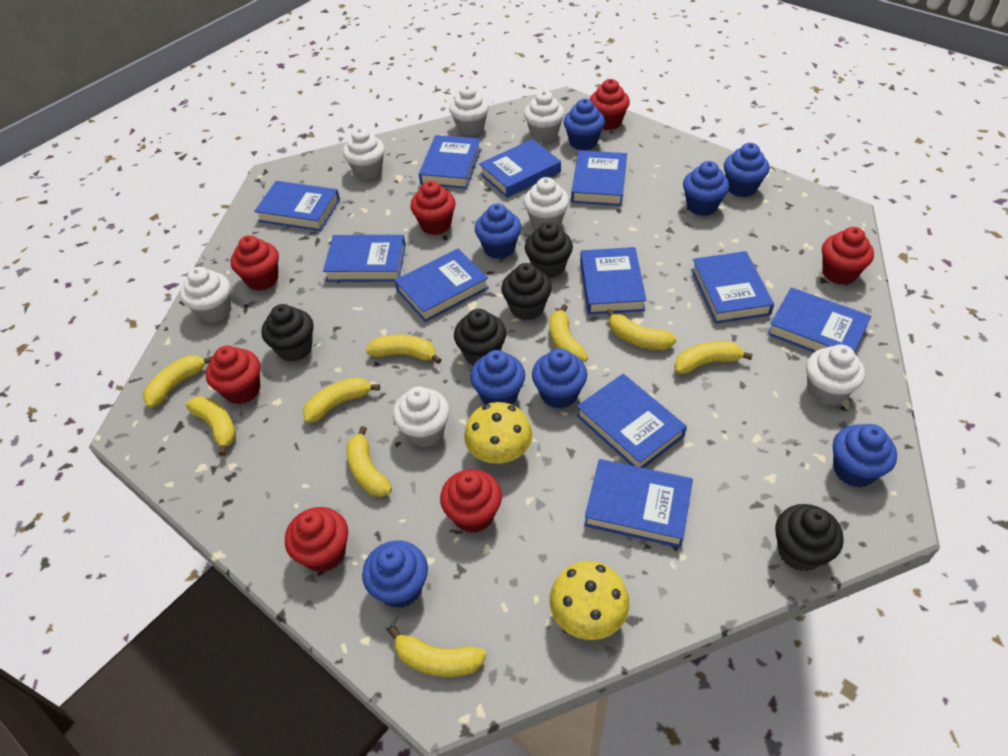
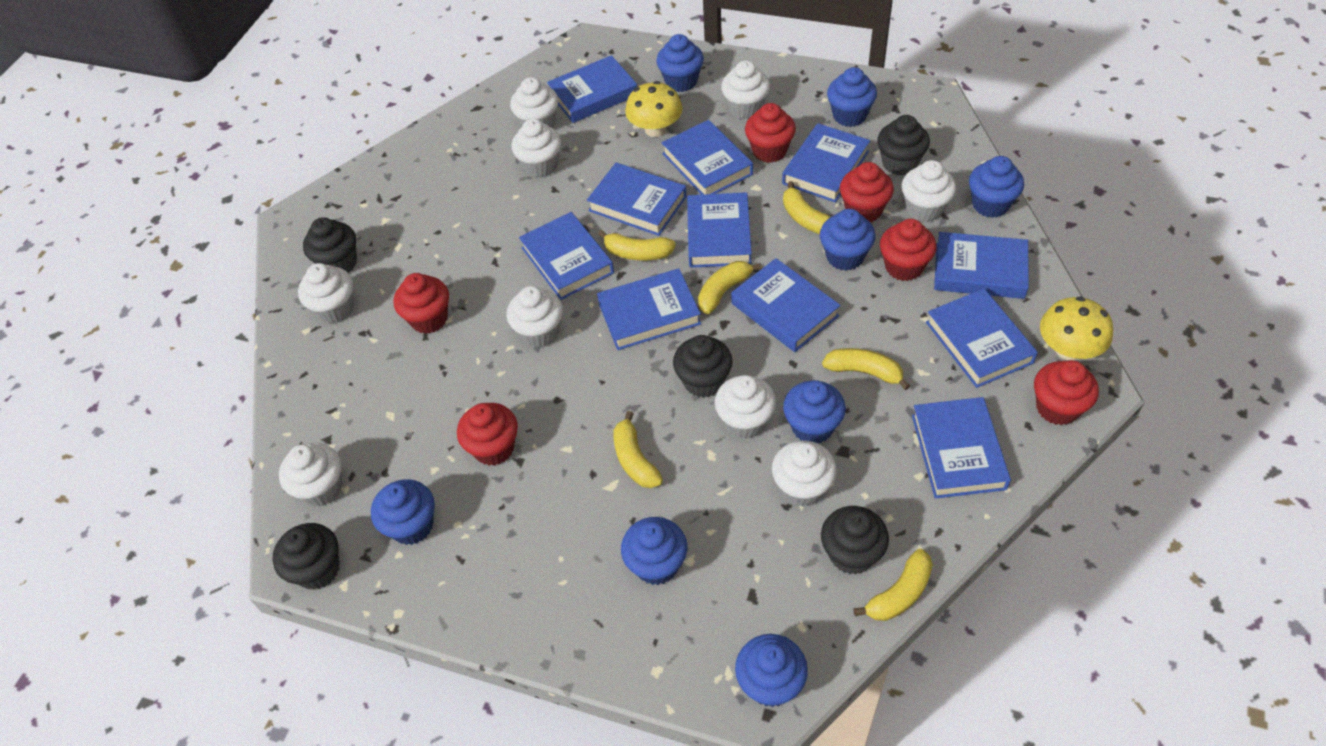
red cupcake: 7 -> 6
white cupcake: 7 -> 9
yellow banana: 9 -> 6

